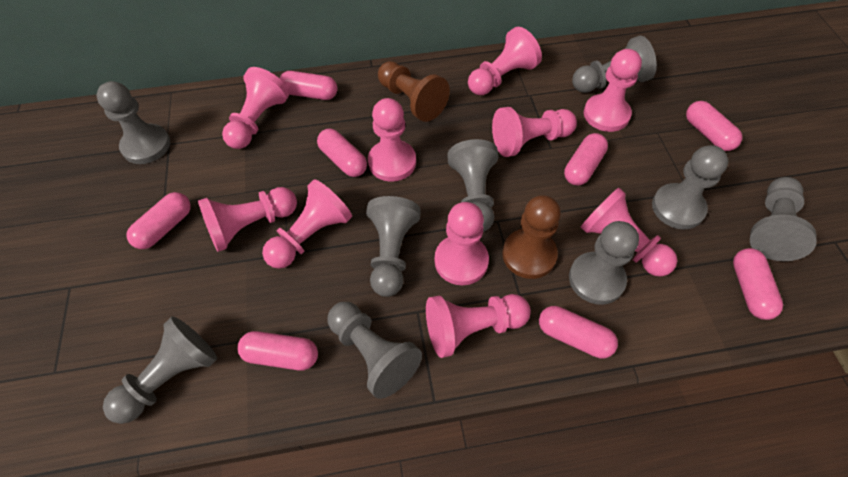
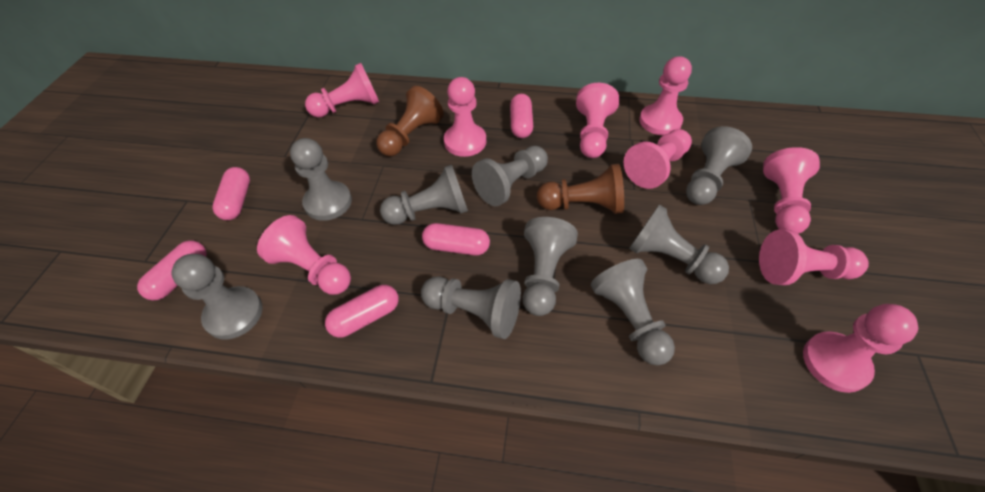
pink capsule: 8 -> 5
pink pawn: 10 -> 9

